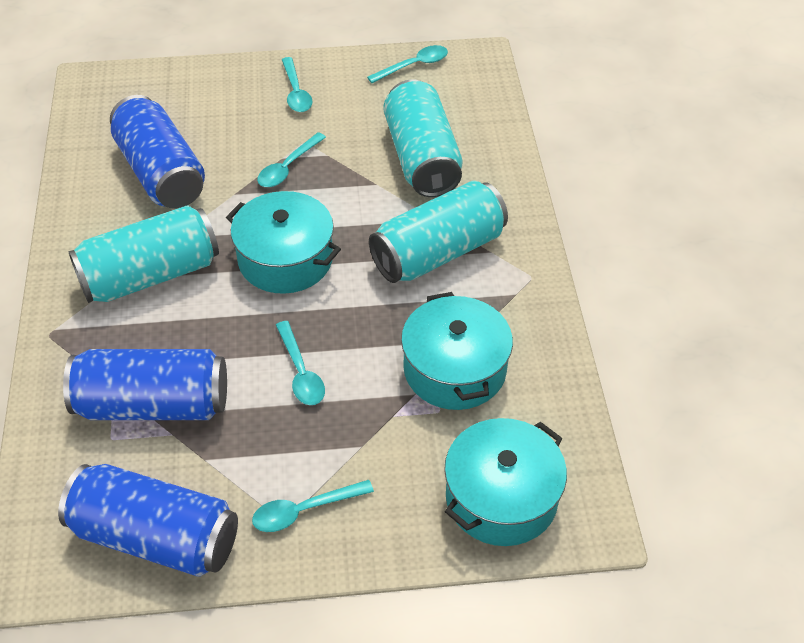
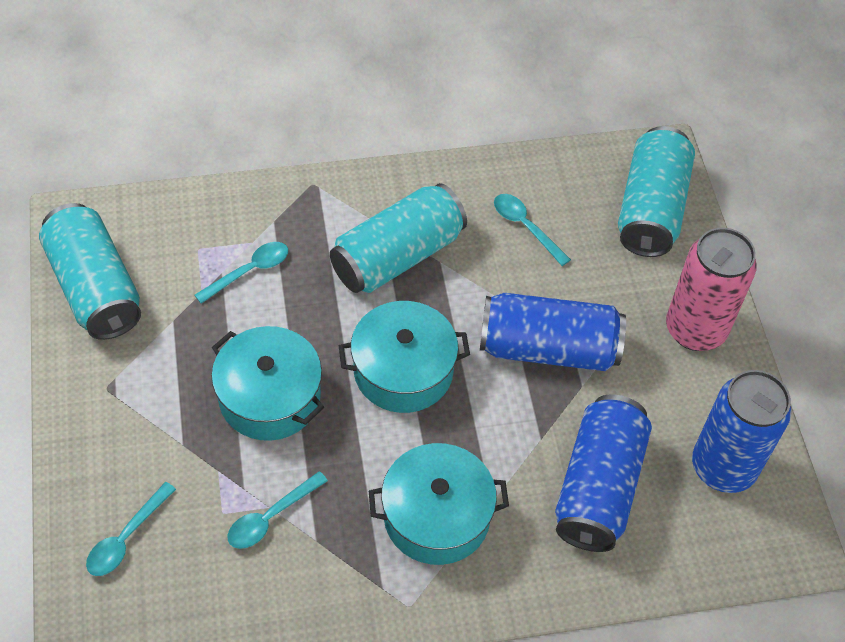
pink can: 0 -> 1
turquoise spoon: 5 -> 4

